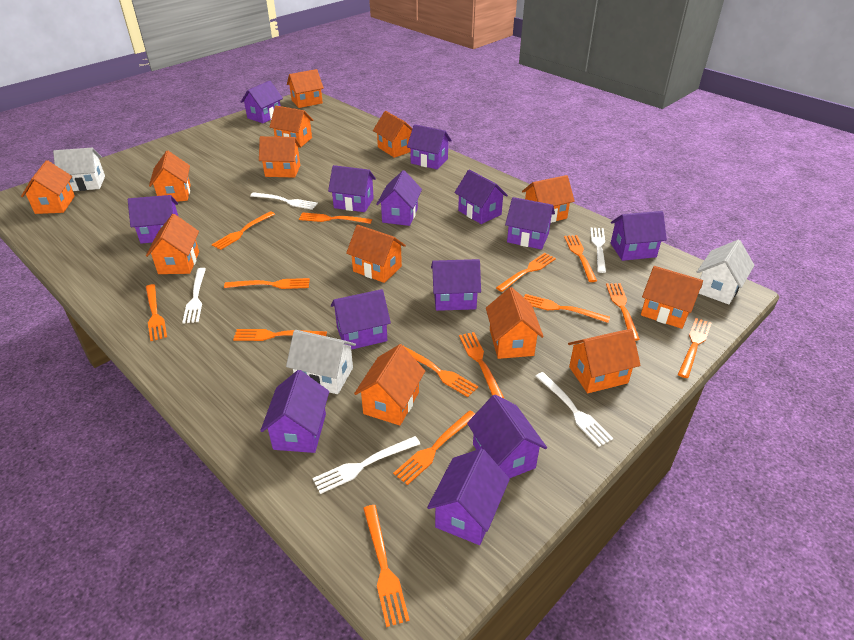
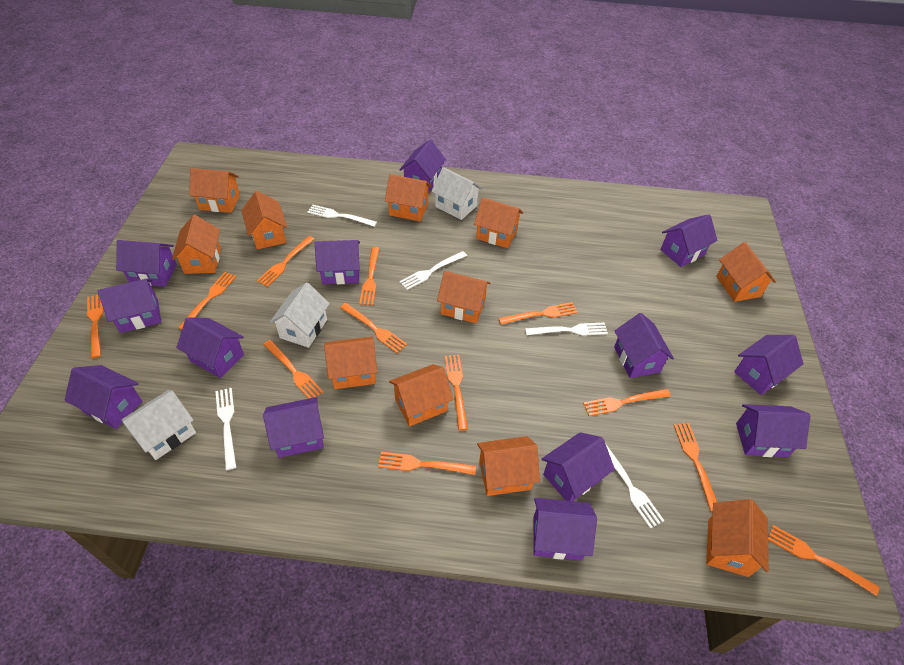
orange fork: 14 -> 12
orange house: 13 -> 11

